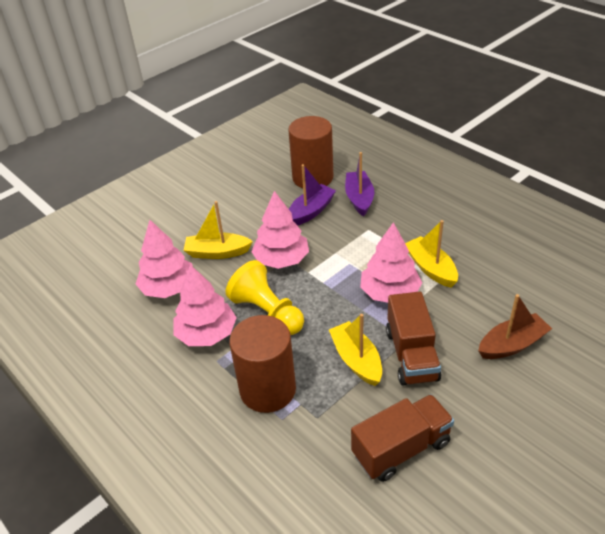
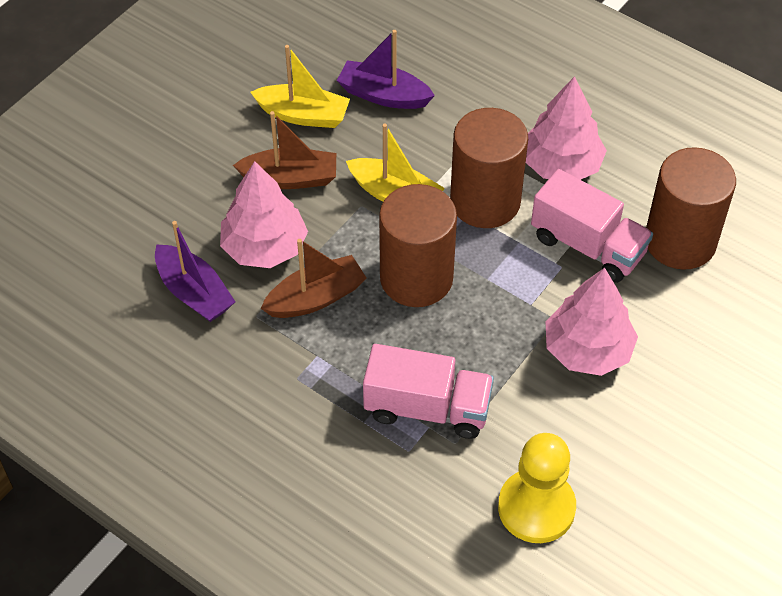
brown boat: 1 -> 2
brown cylinder: 2 -> 3
brown truck: 2 -> 0
pink tree: 4 -> 3
pink truck: 0 -> 2
yellow boat: 3 -> 2

